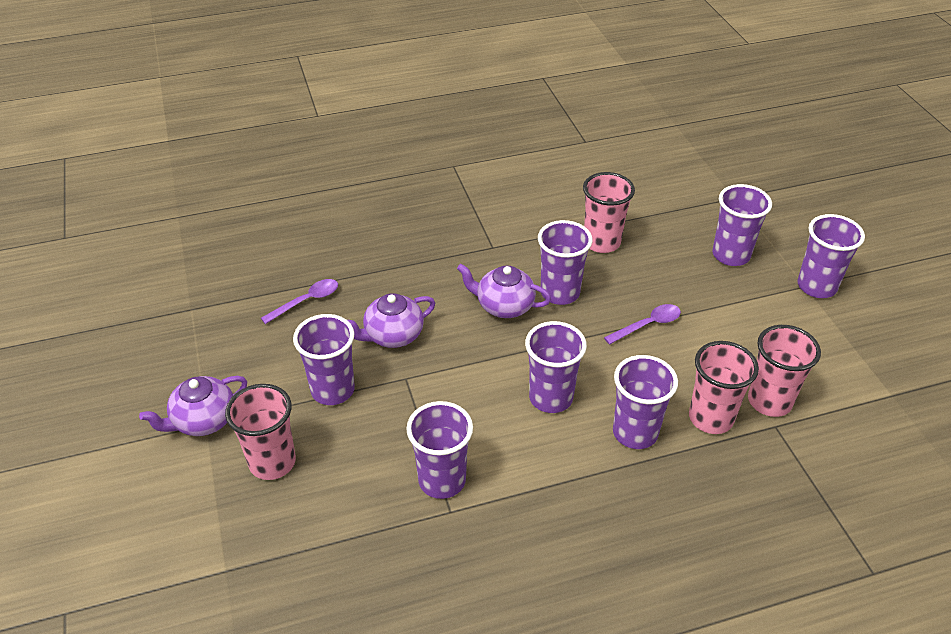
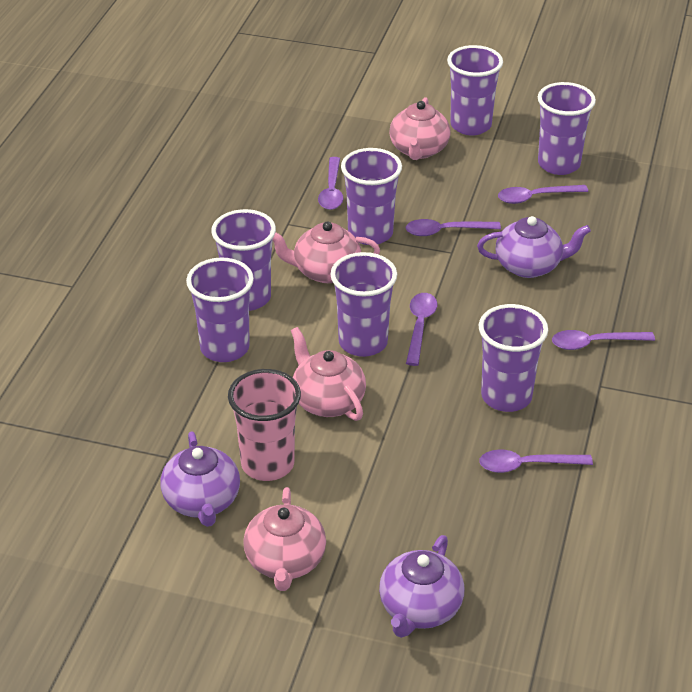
pink cup: 4 -> 1
pink teapot: 0 -> 4
purple spoon: 2 -> 6

